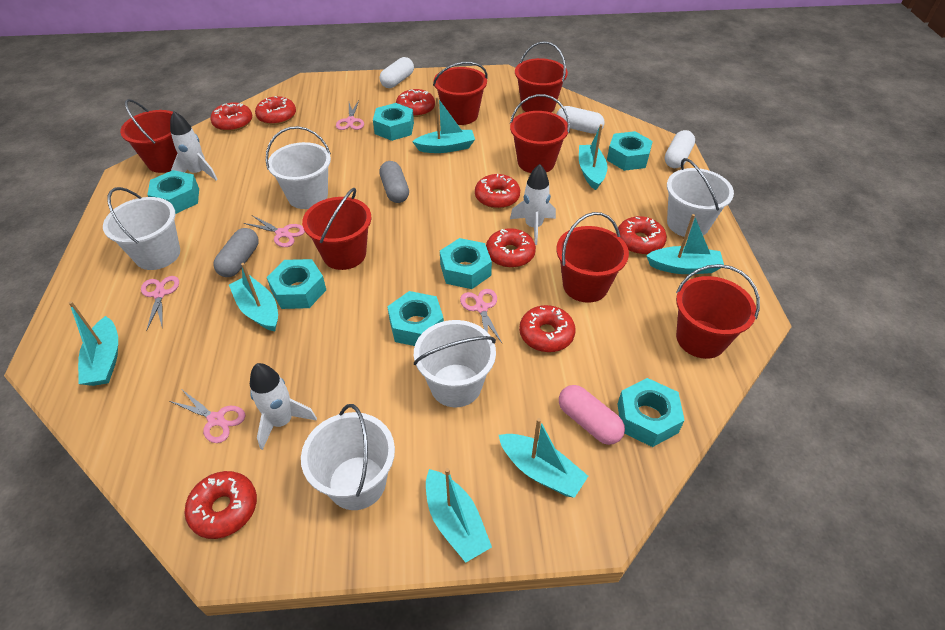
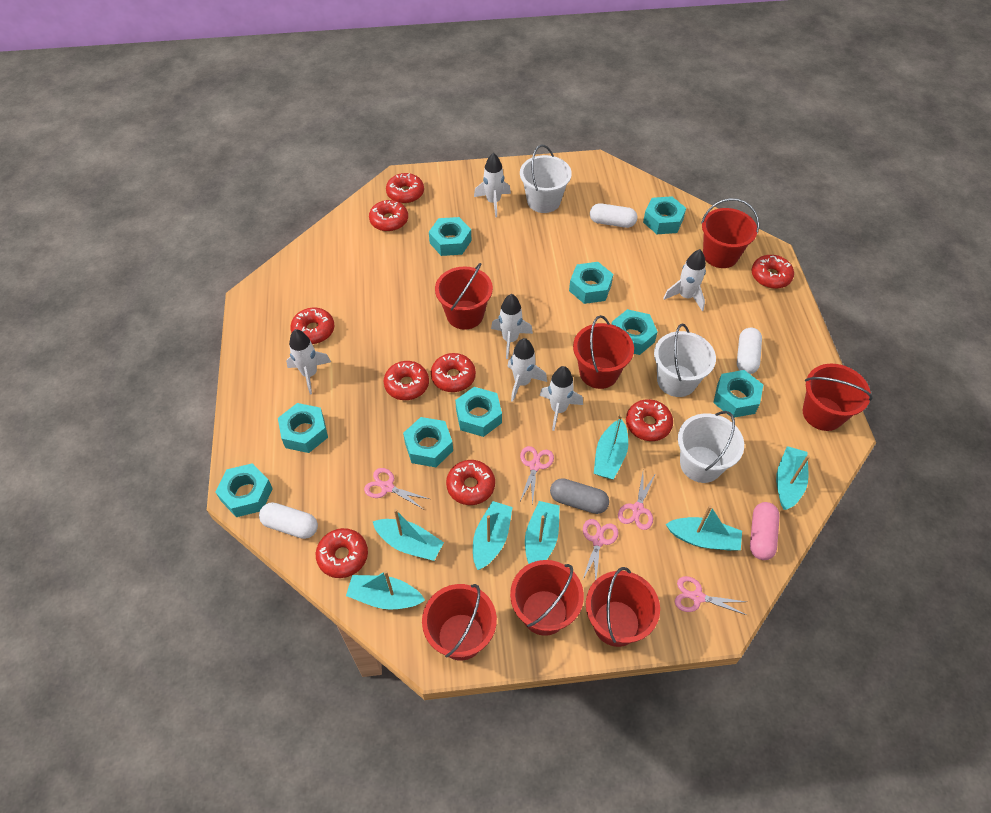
grey capsule: 2 -> 1
red donut: 8 -> 9
turquoise nut: 7 -> 9
white bucket: 5 -> 3
white rocket: 3 -> 6

